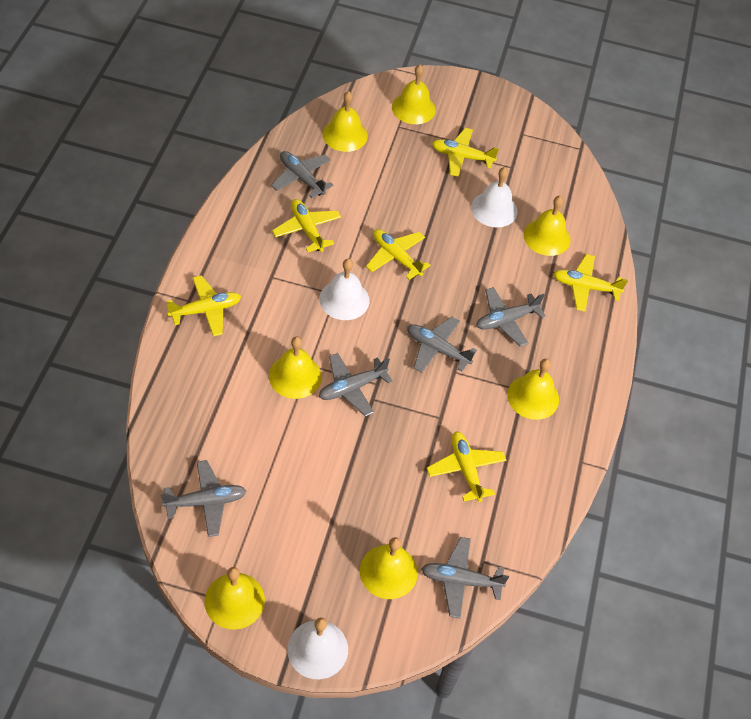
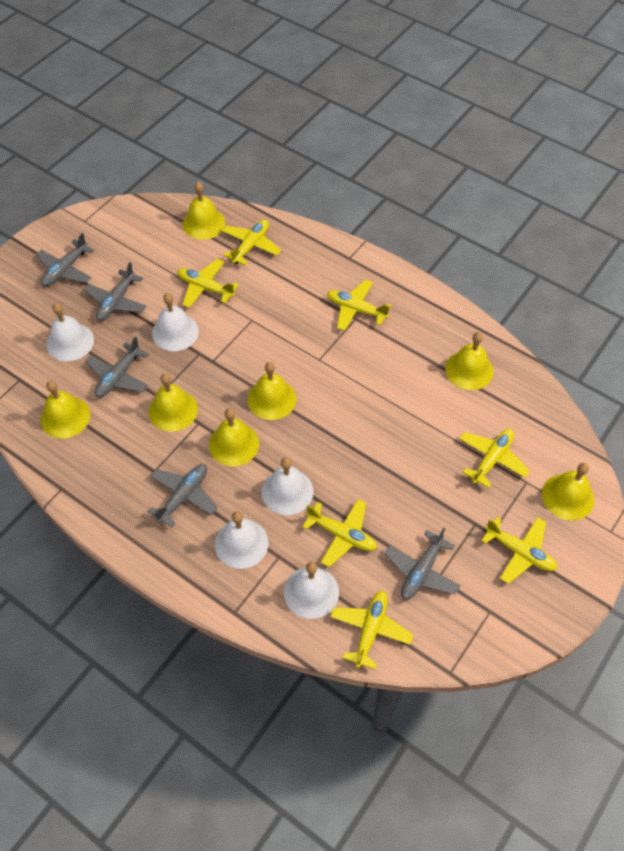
grey plane: 6 -> 5
white bell: 3 -> 5
yellow plane: 6 -> 7

